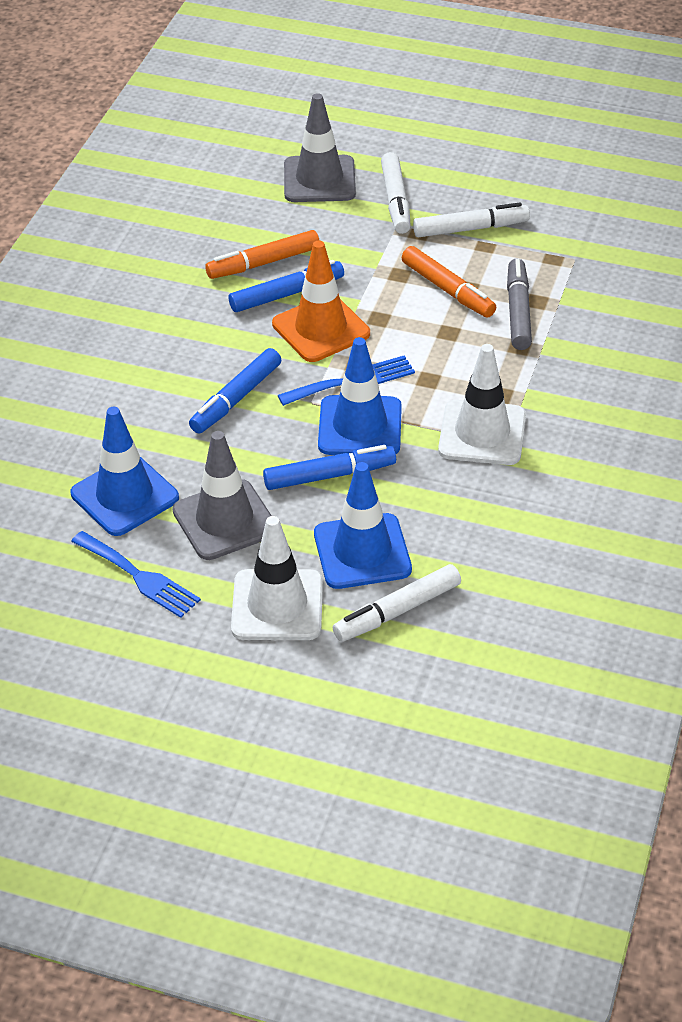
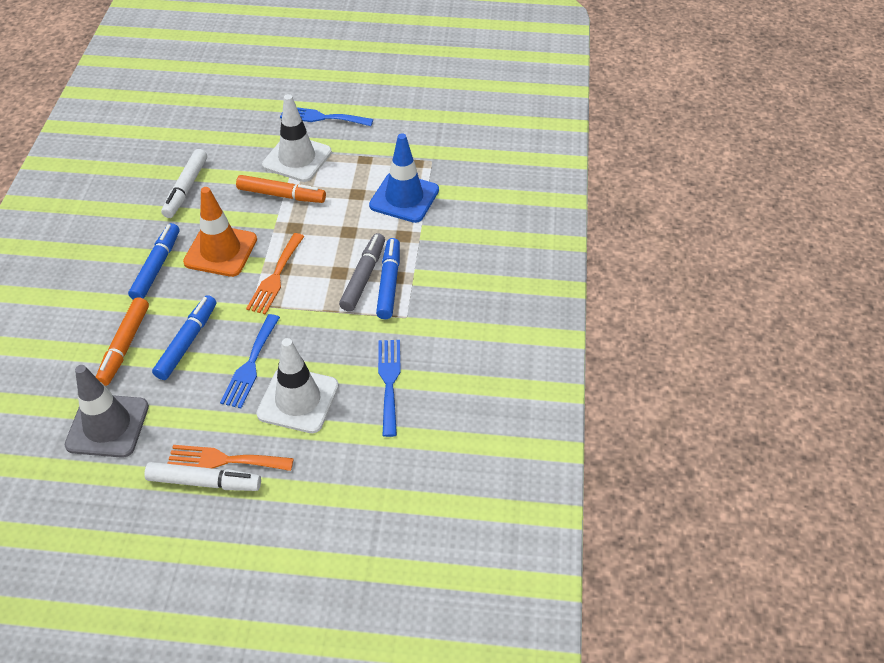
blue fork: 2 -> 3
blue traffic cone: 3 -> 1
grey traffic cone: 2 -> 1
orange fork: 0 -> 2
white marker: 3 -> 2

